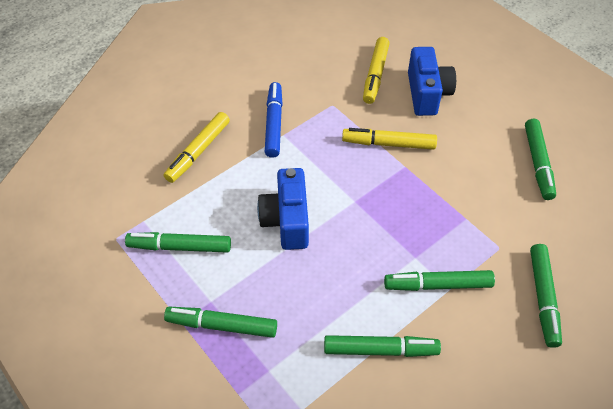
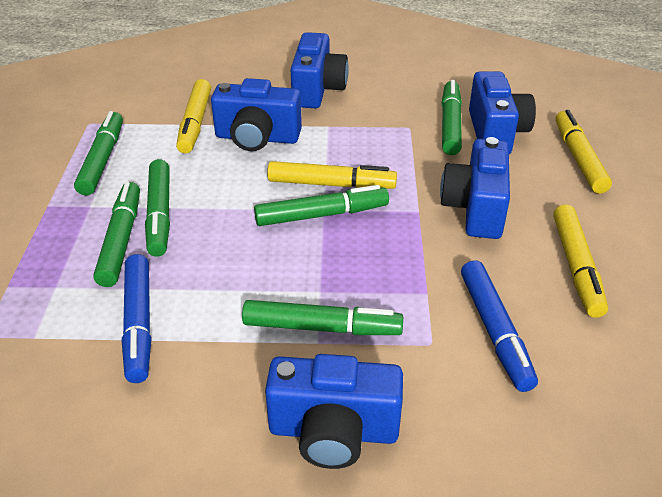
blue camera: 2 -> 5
blue marker: 1 -> 2
yellow marker: 3 -> 4

